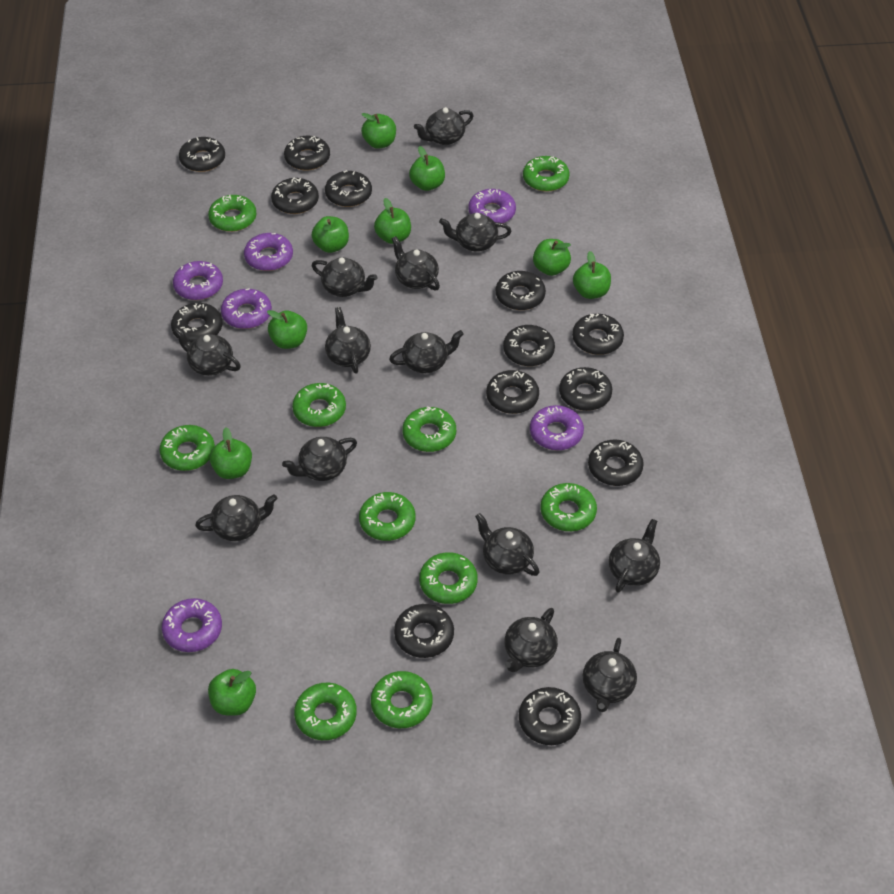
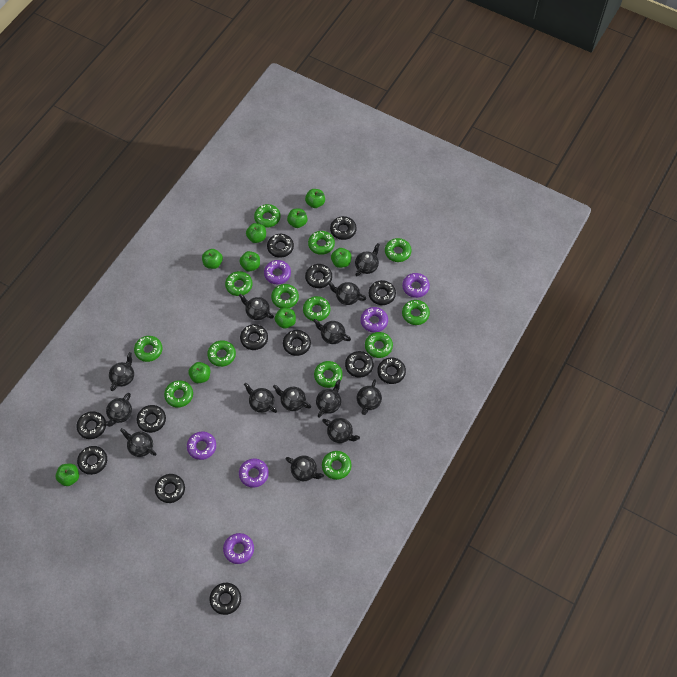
green donut: 10 -> 13

